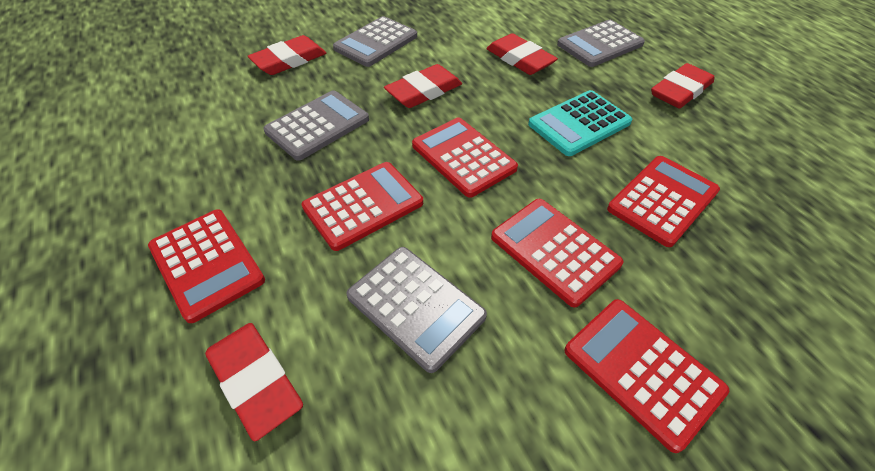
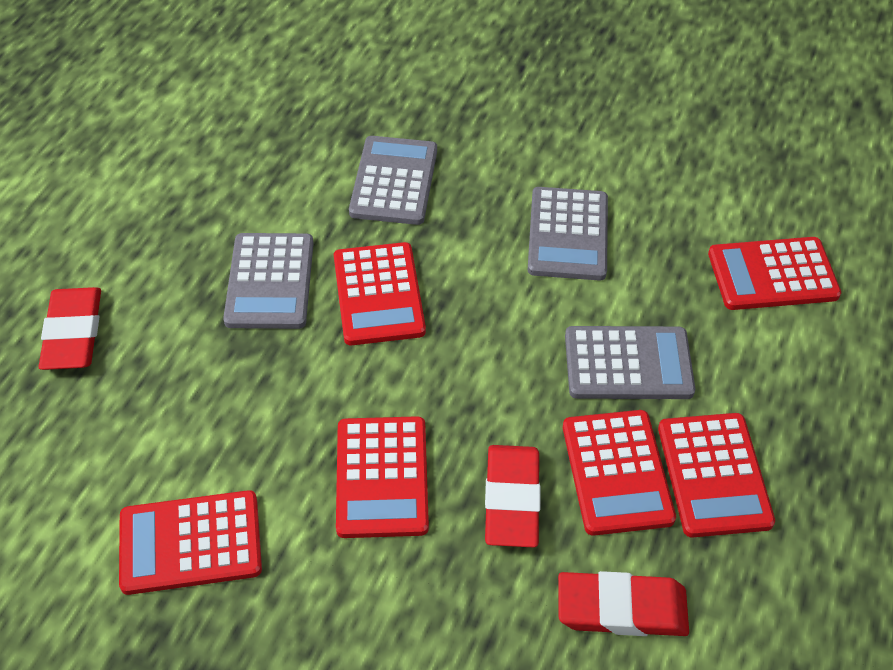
red eraser: 5 -> 3
turquoise calculator: 1 -> 0

